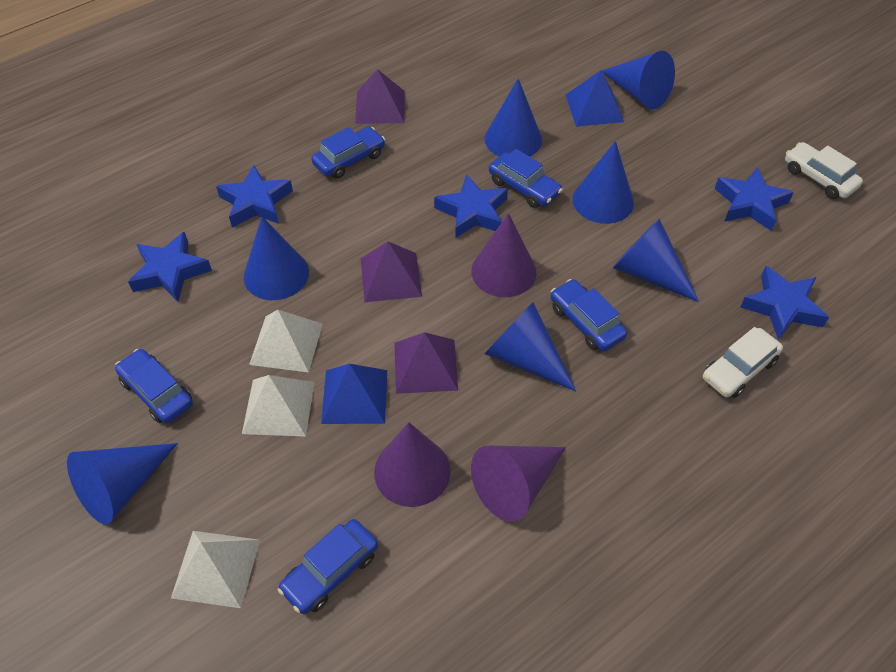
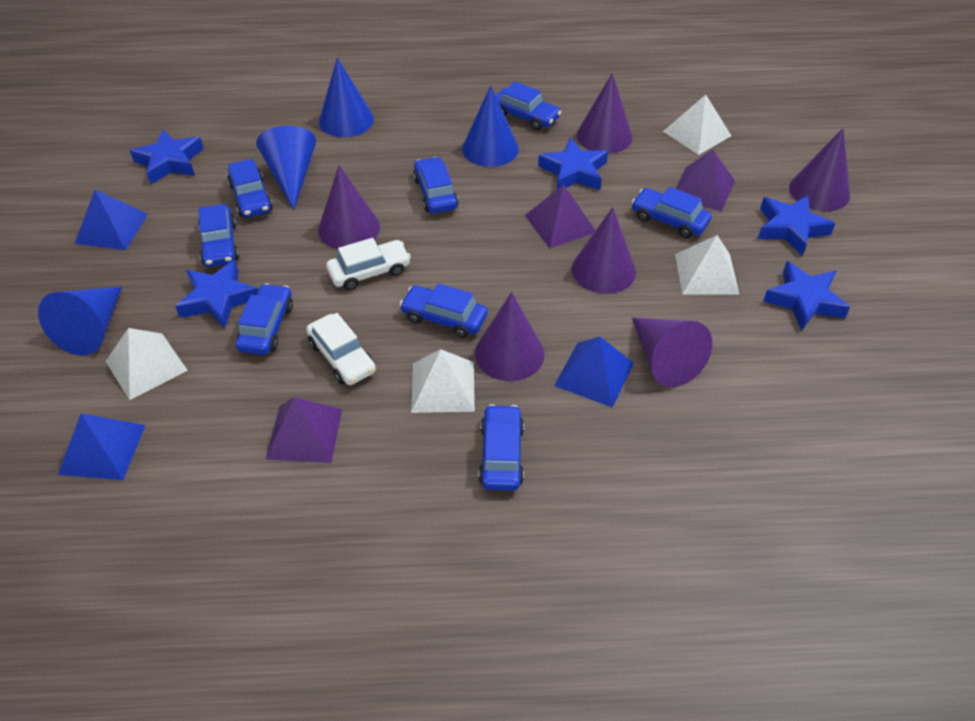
blue car: 5 -> 8
blue cone: 7 -> 4
blue pyramid: 2 -> 3
purple cone: 3 -> 6
white pyramid: 3 -> 4

